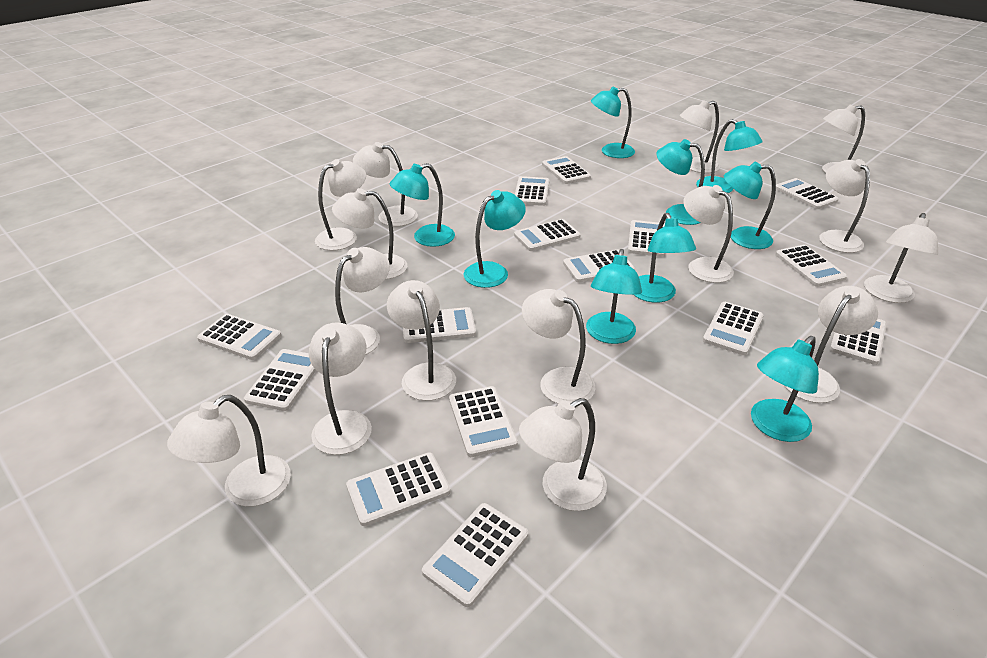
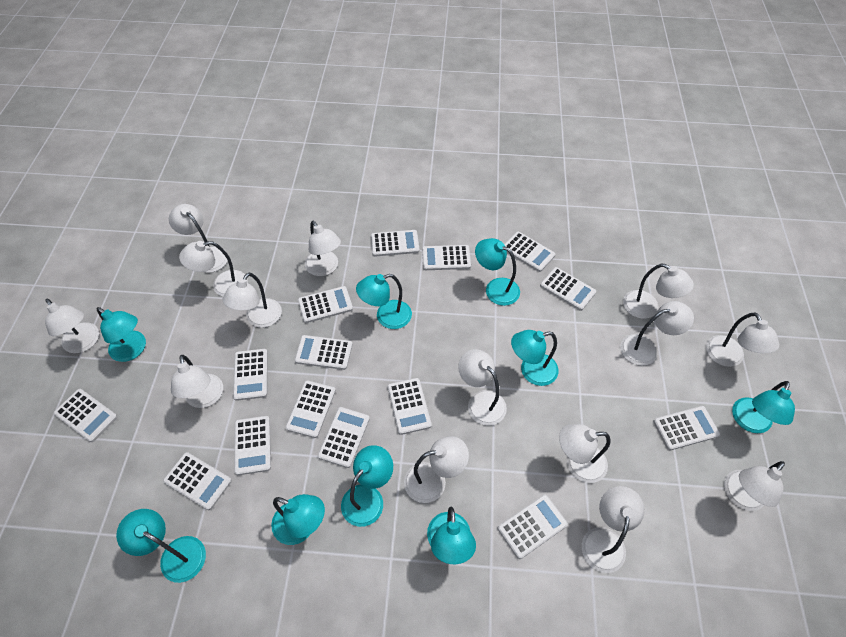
white lamp: 15 -> 14

